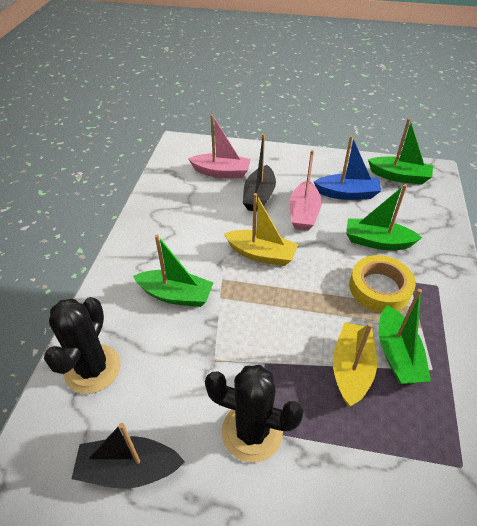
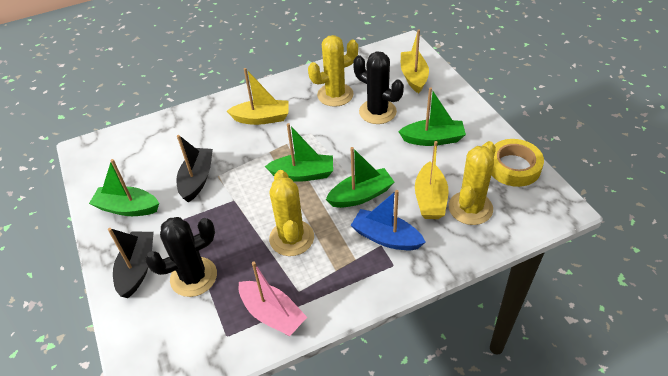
pink boat: 2 -> 1
yellow boat: 2 -> 3
yellow cactus: 0 -> 3

